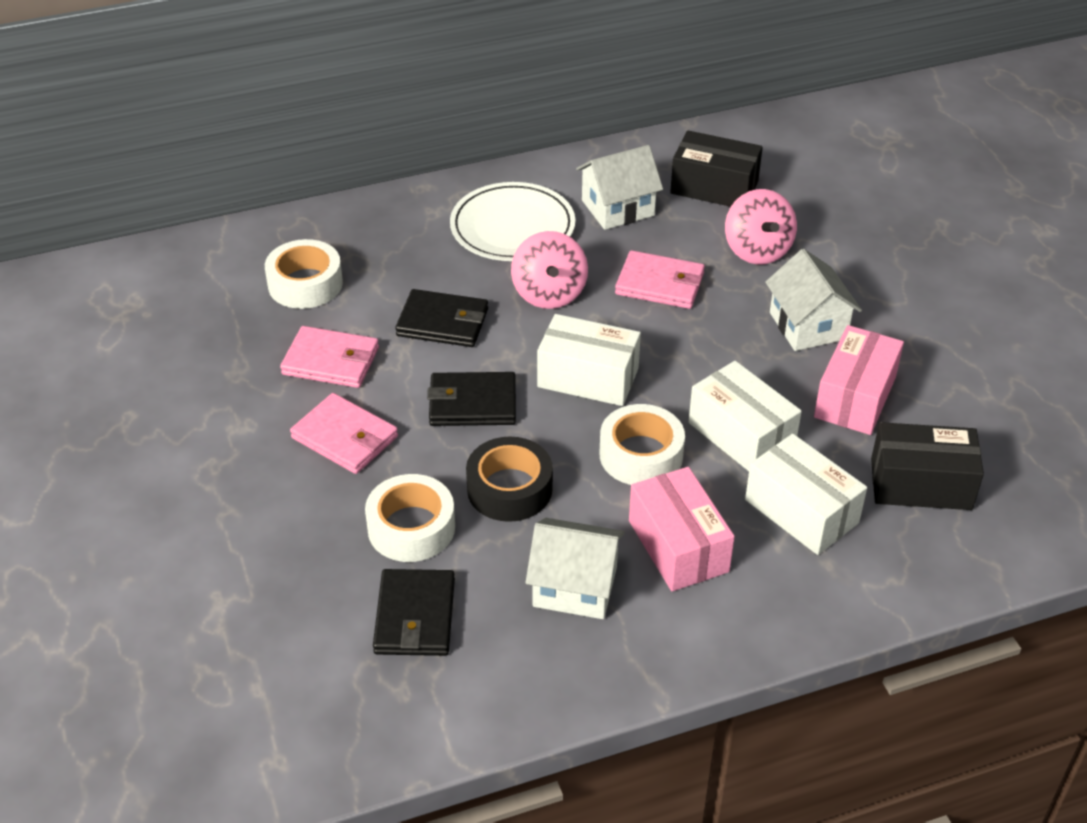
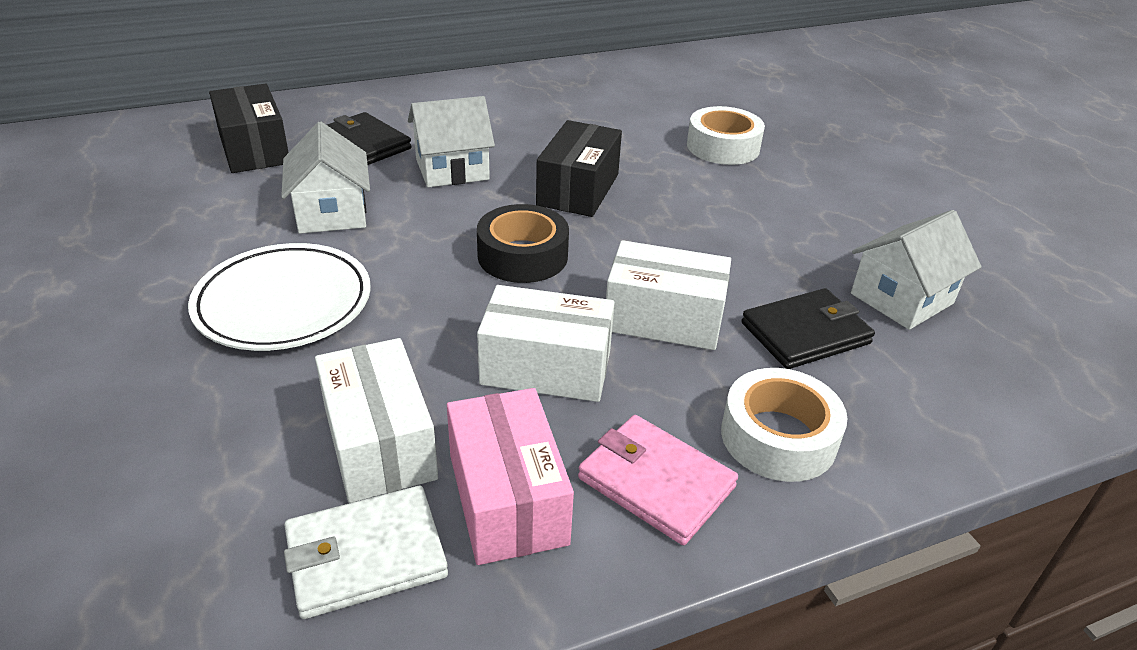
black wallet: 3 -> 2
pink box: 2 -> 1
pink spinning top: 2 -> 0
pink wallet: 3 -> 1
white tape: 3 -> 2
white wallet: 0 -> 1

